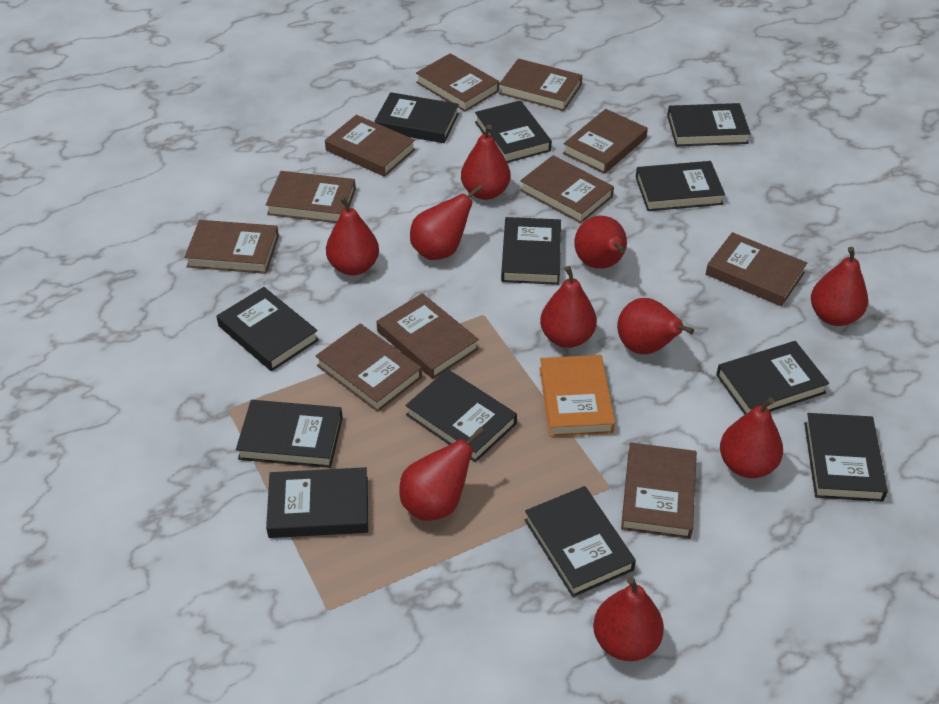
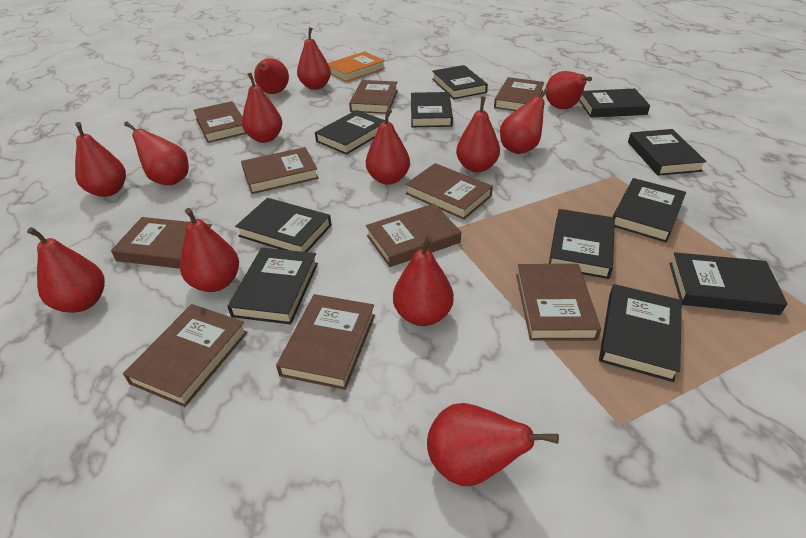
black book: 12 -> 11
brown book: 11 -> 10
red pear: 10 -> 13

